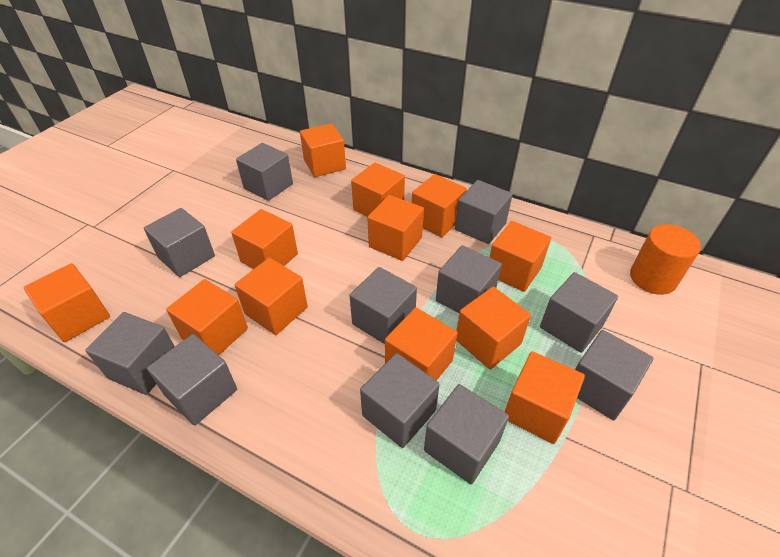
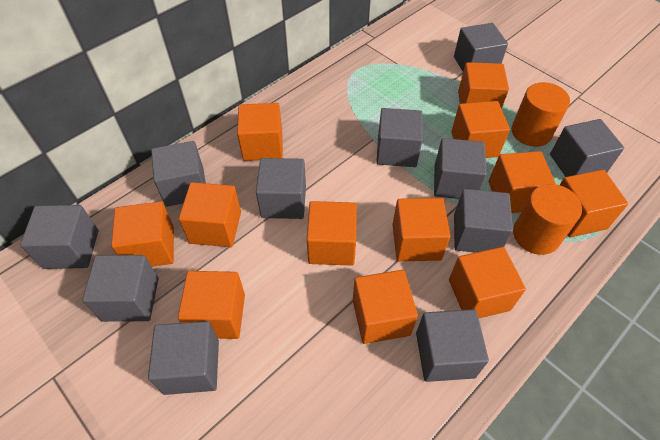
orange cylinder: 1 -> 2

